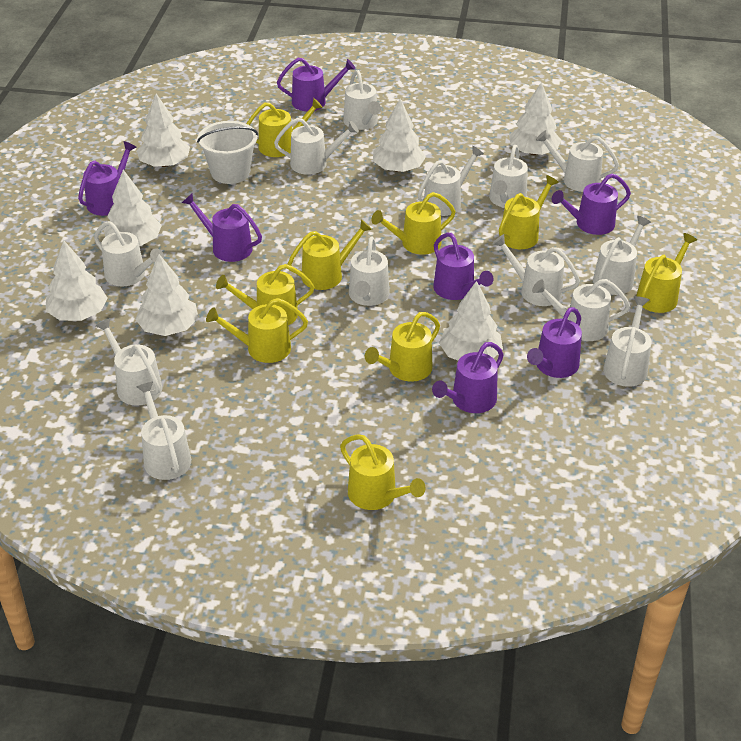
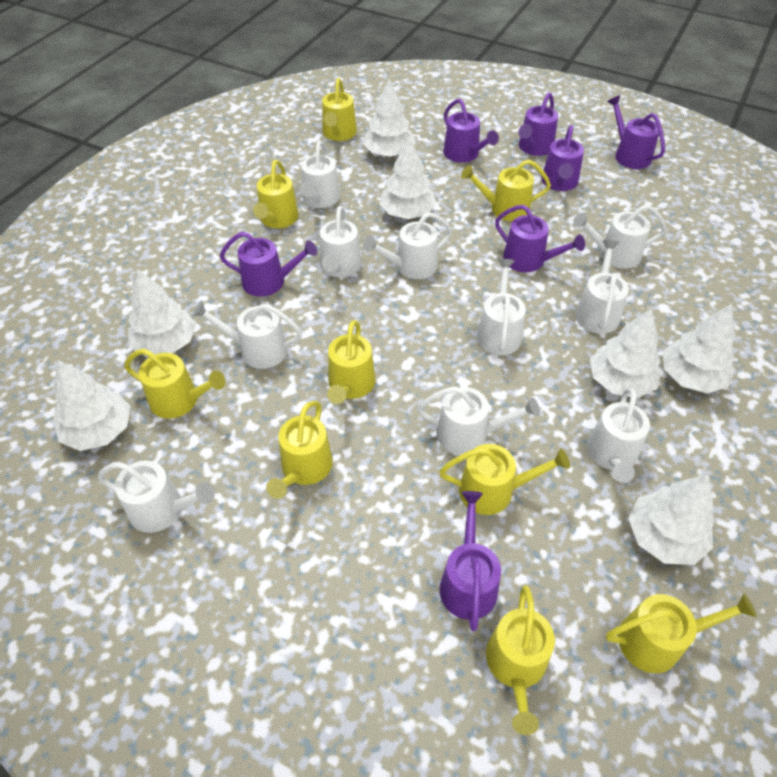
white bucket: 1 -> 0
white watering can: 13 -> 10

